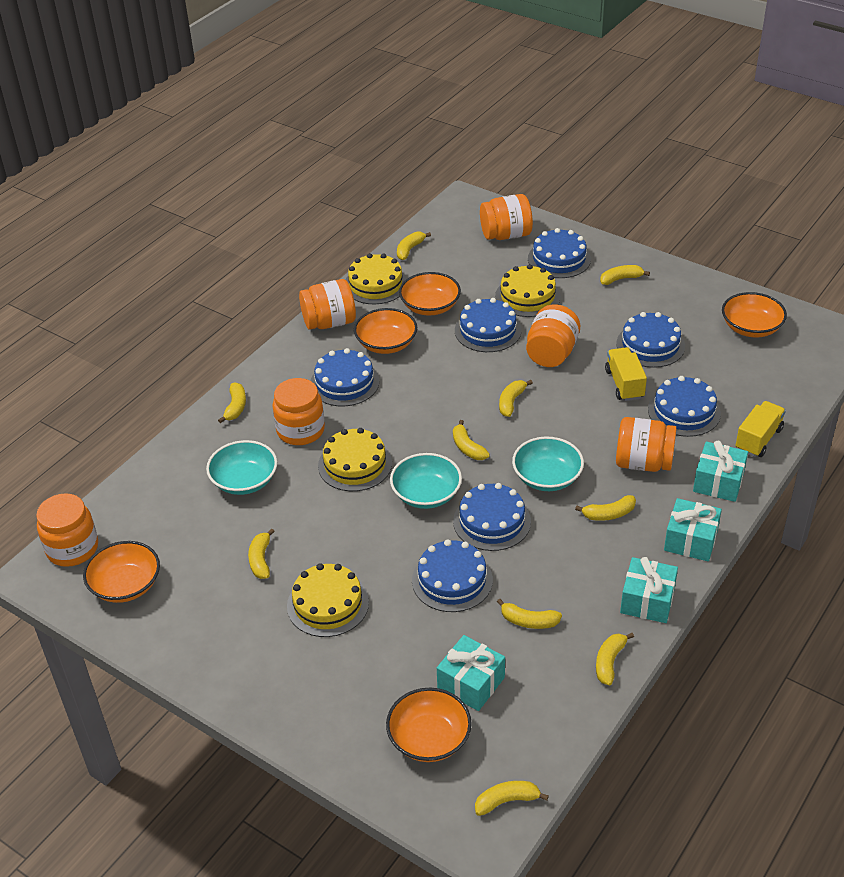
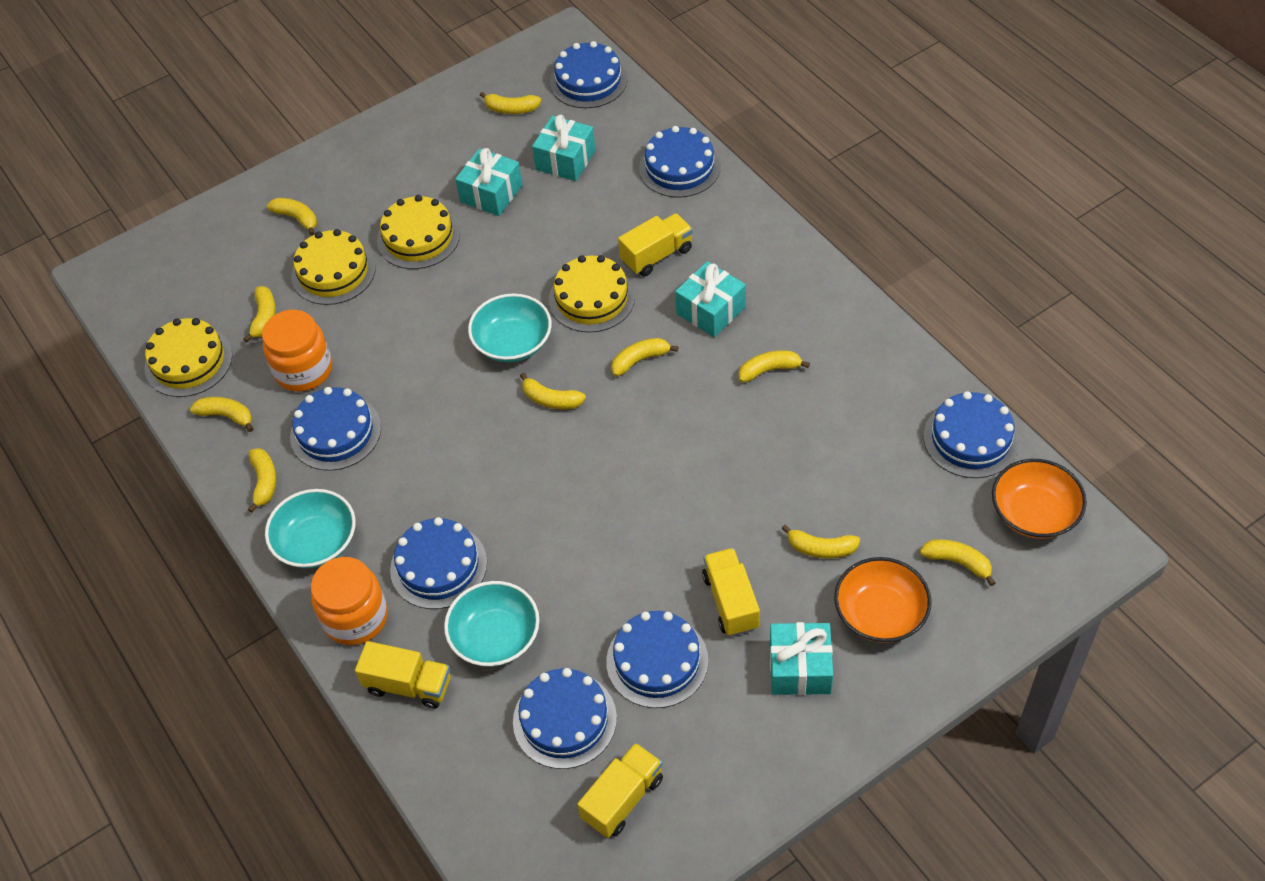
orange bowl: 5 -> 2
orange jar: 6 -> 2
yellow truck: 2 -> 4

